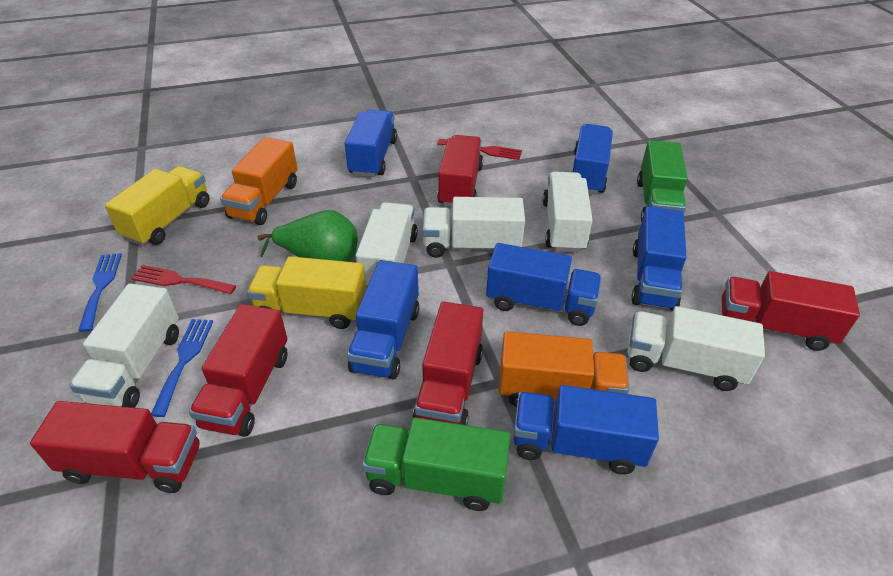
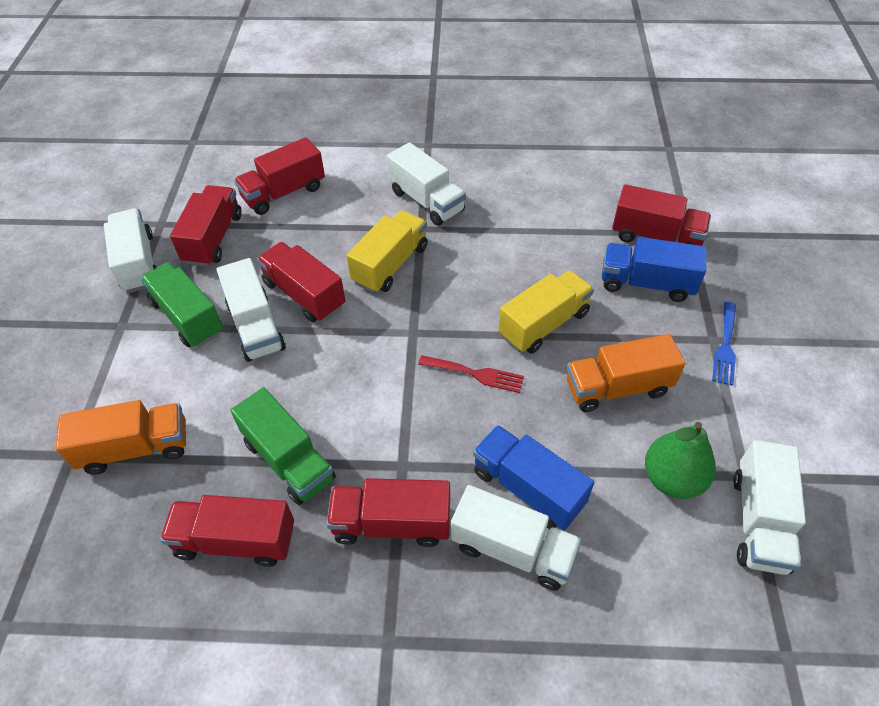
blue fork: 2 -> 1
blue truck: 6 -> 2
red fork: 2 -> 1
red truck: 5 -> 6

